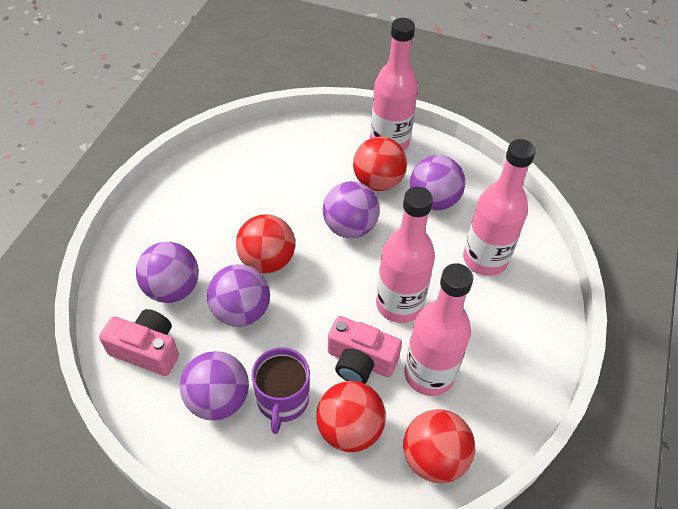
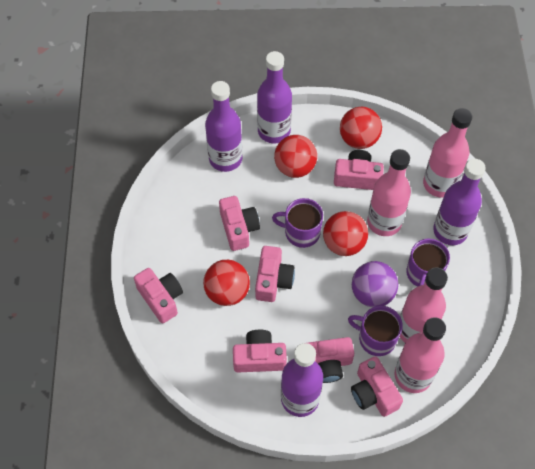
pink camera: 2 -> 7
purple ball: 5 -> 1
purple bottle: 0 -> 4
purple mug: 1 -> 3

